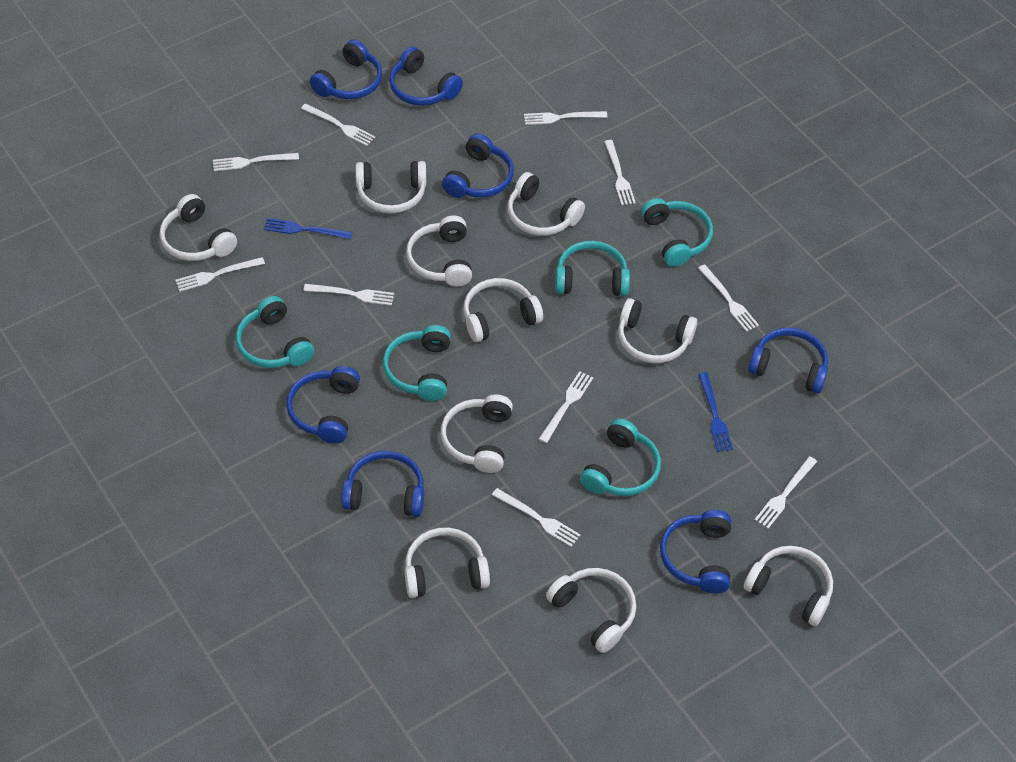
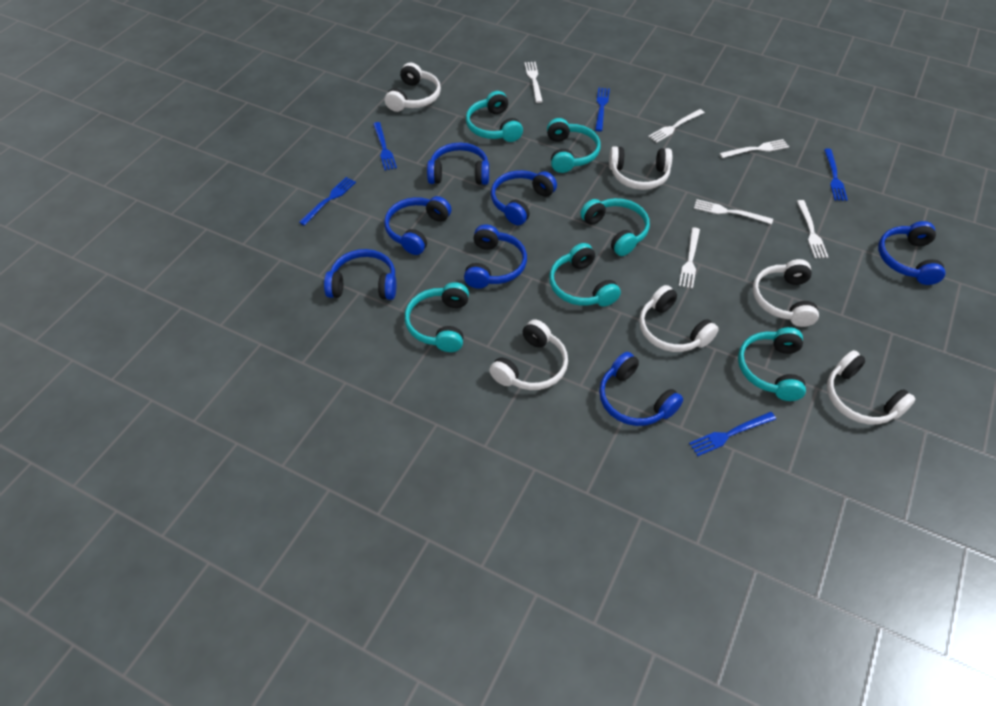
blue fork: 2 -> 5
turquoise headphones: 5 -> 6
white fork: 10 -> 6
white headphones: 10 -> 6

